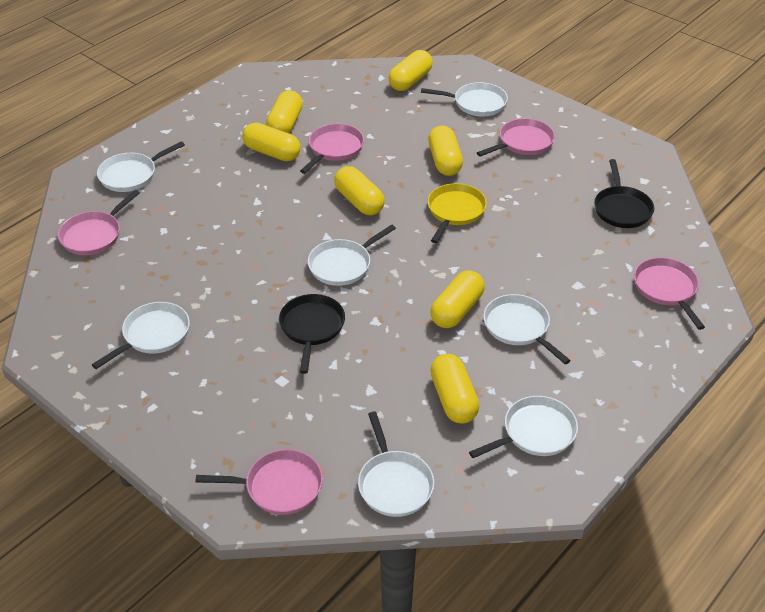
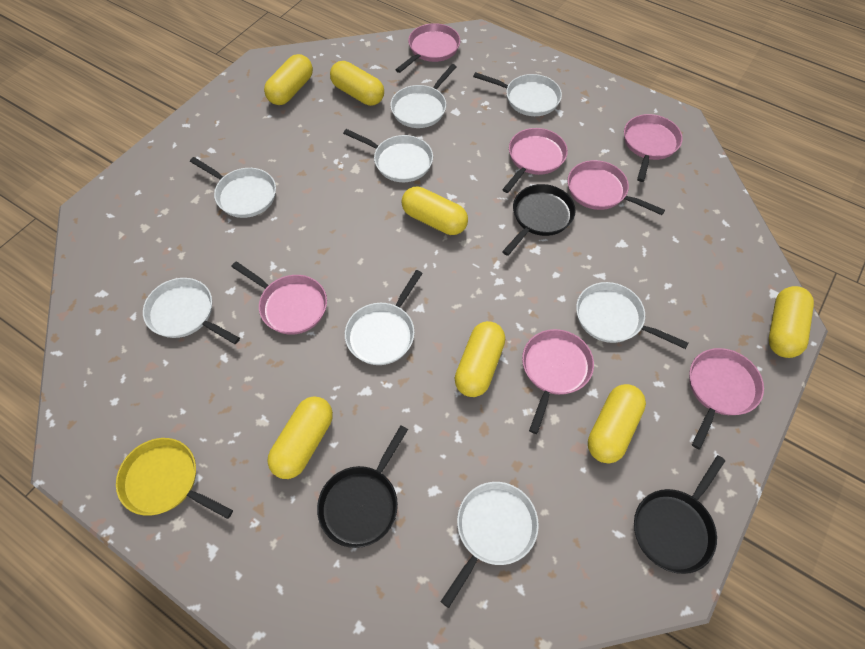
black pan: 2 -> 3
pink pan: 5 -> 7
white pan: 7 -> 8

